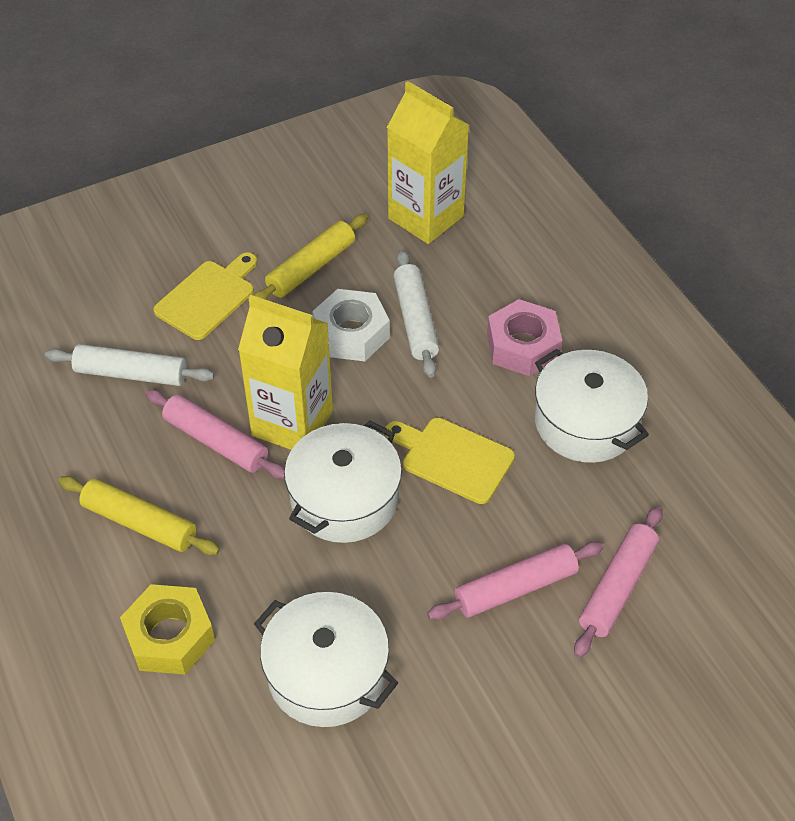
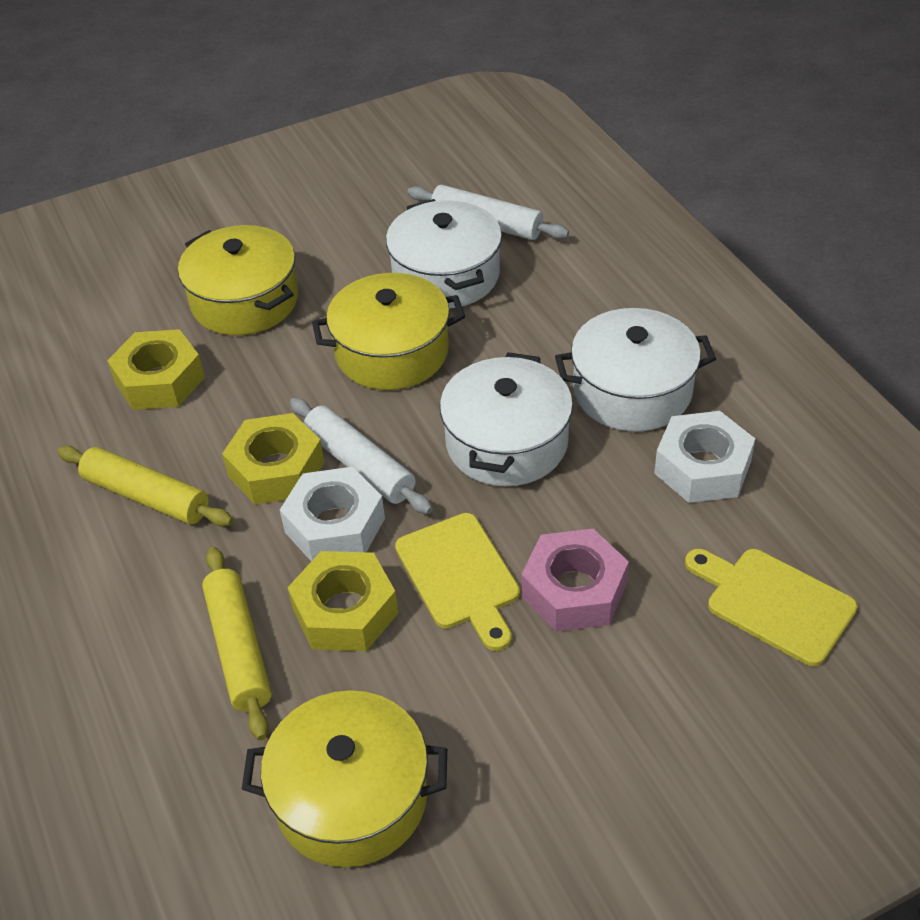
pink rolling pin: 3 -> 0
white nut: 1 -> 2
yellow carton: 2 -> 0
yellow nut: 1 -> 3
yellow pot: 0 -> 3

